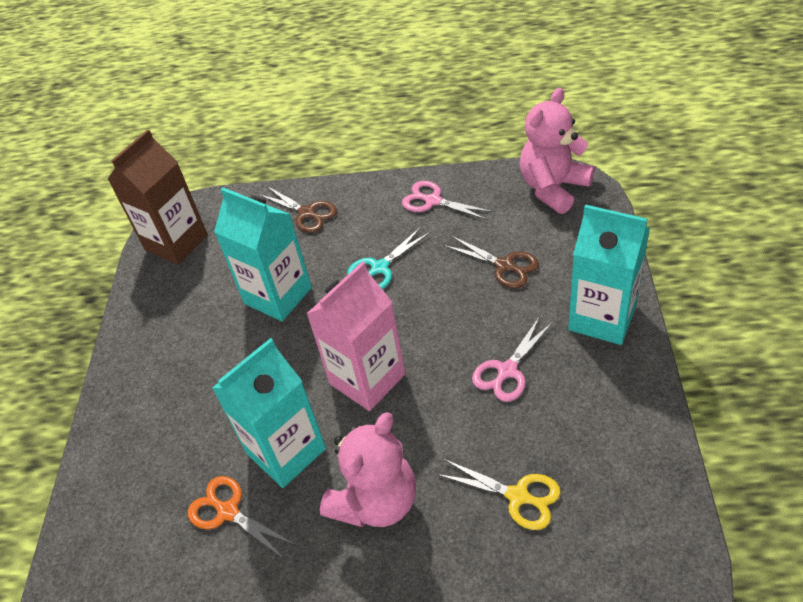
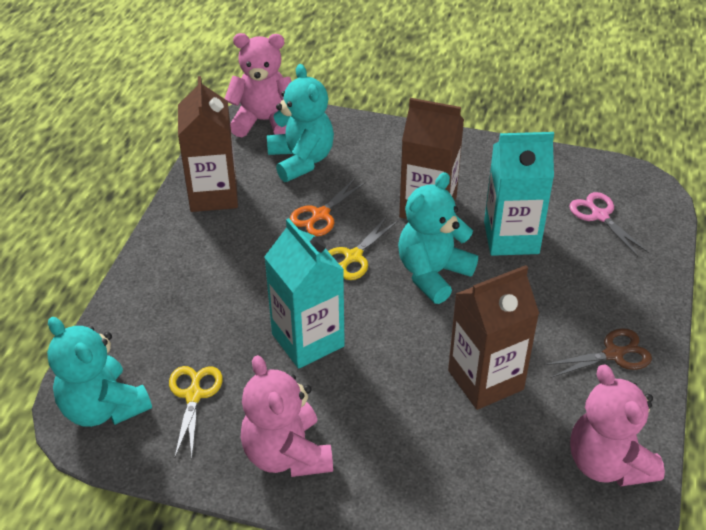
brown carton: 1 -> 3
brown scissors: 2 -> 1
pink carton: 1 -> 0
pink scissors: 2 -> 1
pink teddy bear: 2 -> 3
turquoise carton: 3 -> 2
turquoise scissors: 1 -> 0
turquoise teddy bear: 0 -> 3
yellow scissors: 1 -> 2

